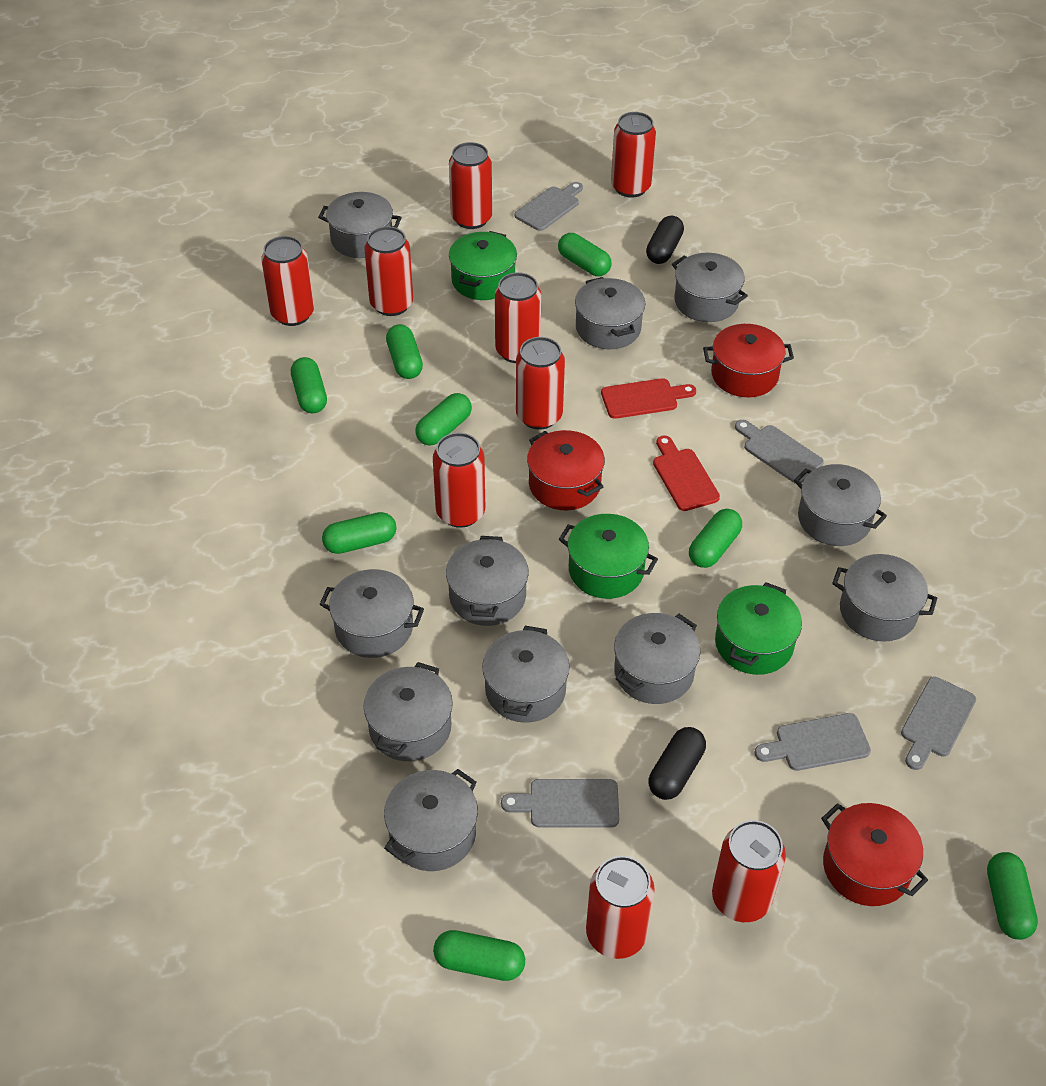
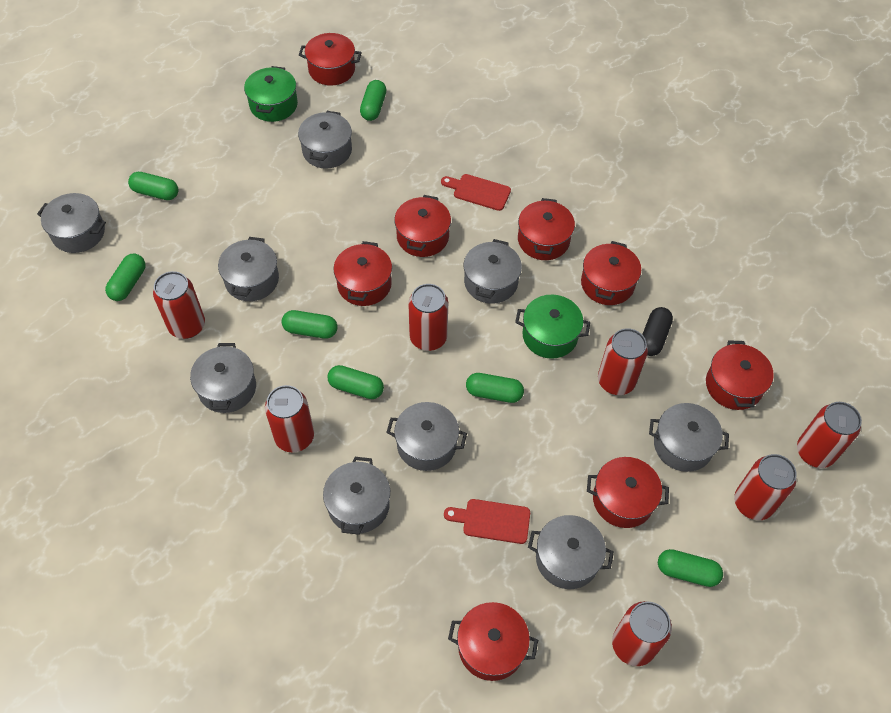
black capsule: 2 -> 1
green capsule: 8 -> 7
green pot: 3 -> 2
grey cutting board: 5 -> 0
grey pot: 11 -> 9
red can: 9 -> 7
red pot: 3 -> 8

